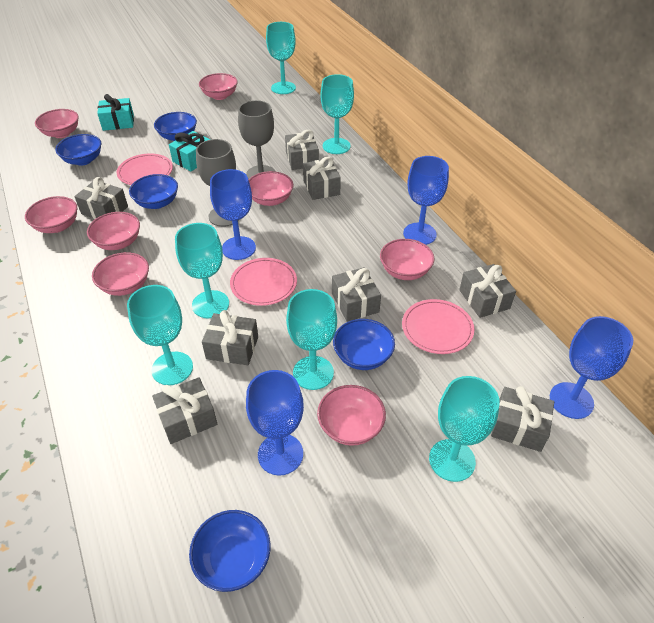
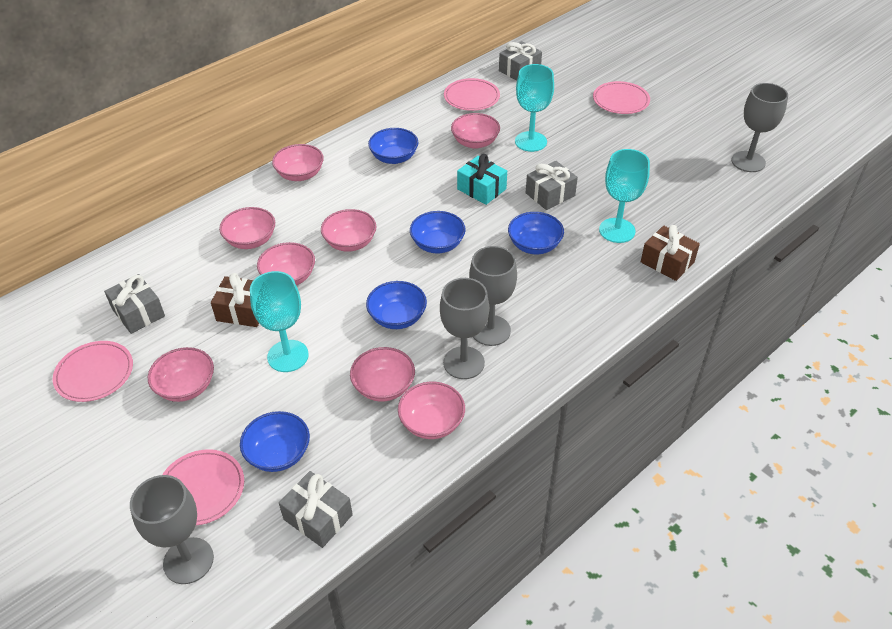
blue goblet: 4 -> 0
brown gift: 0 -> 2
grey gift: 8 -> 4
grey goblet: 2 -> 4
pink plate: 3 -> 4
turquoise gift: 2 -> 1
turquoise goblet: 6 -> 3

